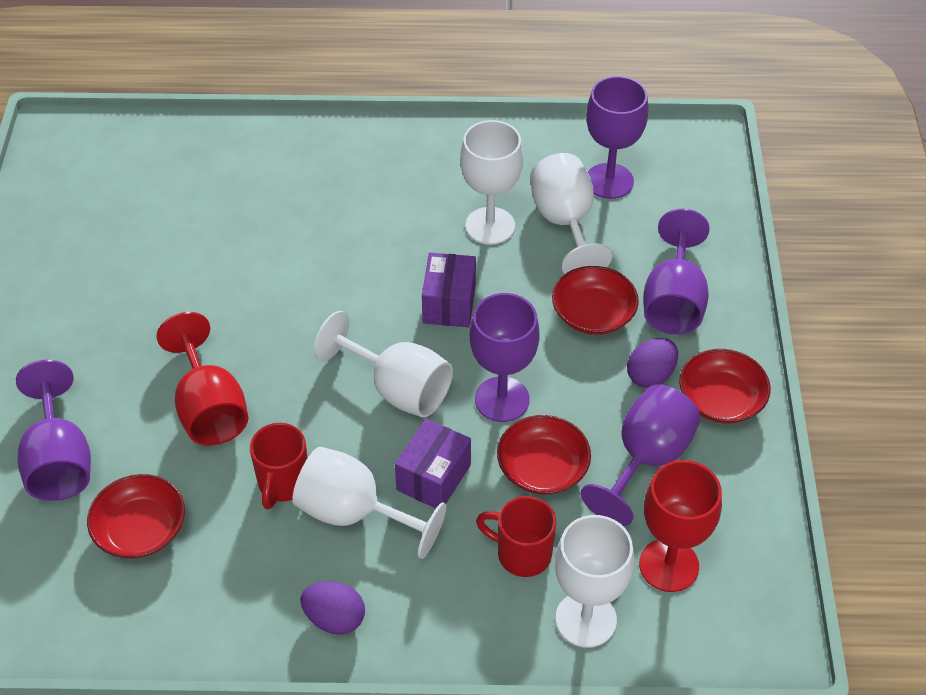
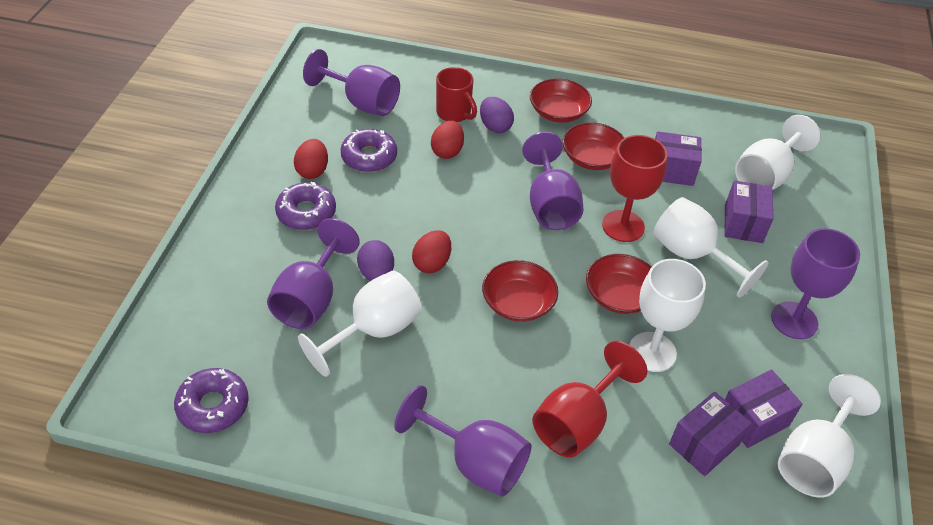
purple box: 2 -> 4
purple donut: 0 -> 3
red egg: 0 -> 3
red mug: 2 -> 1

